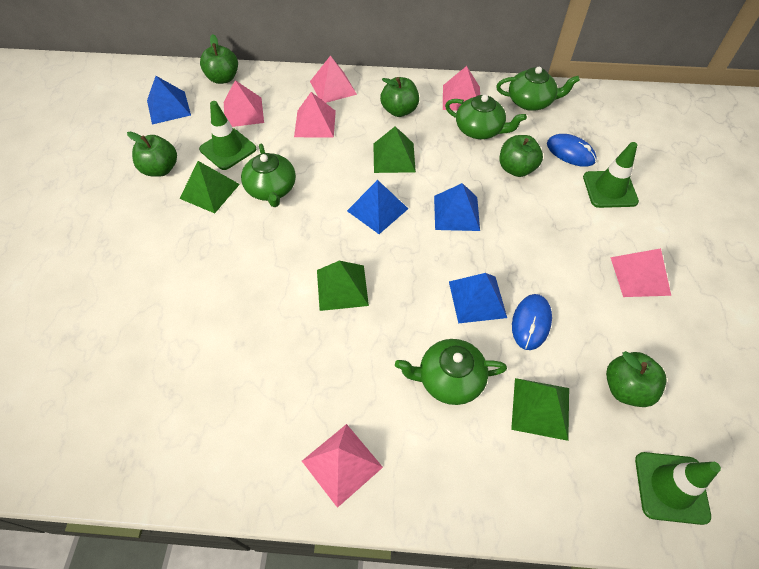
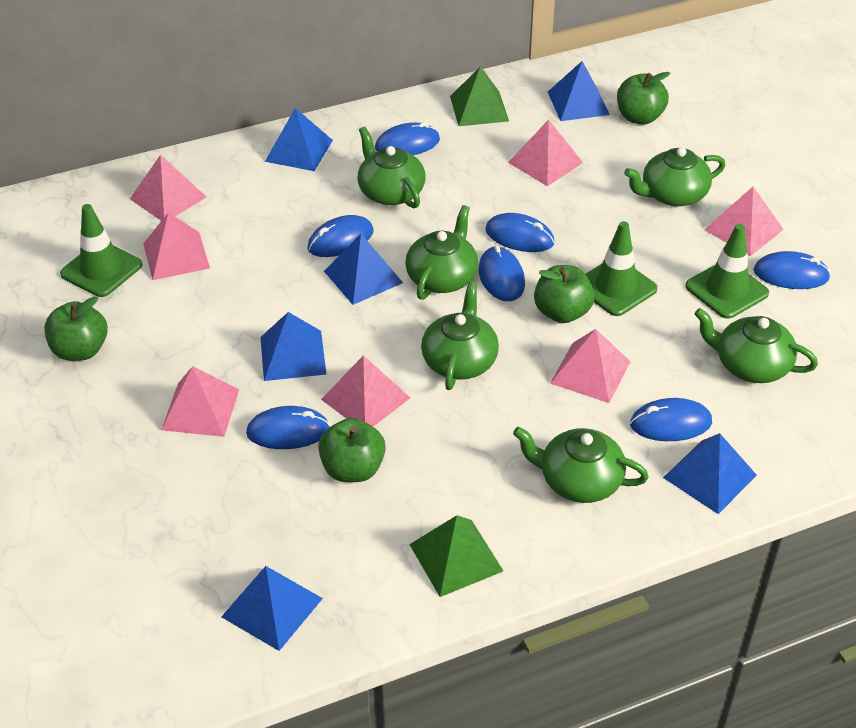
blue mouse: 2 -> 7
blue pyramid: 4 -> 6
green apple: 5 -> 4
green pyramid: 4 -> 2
green teapot: 4 -> 6
pink pyramid: 6 -> 7

